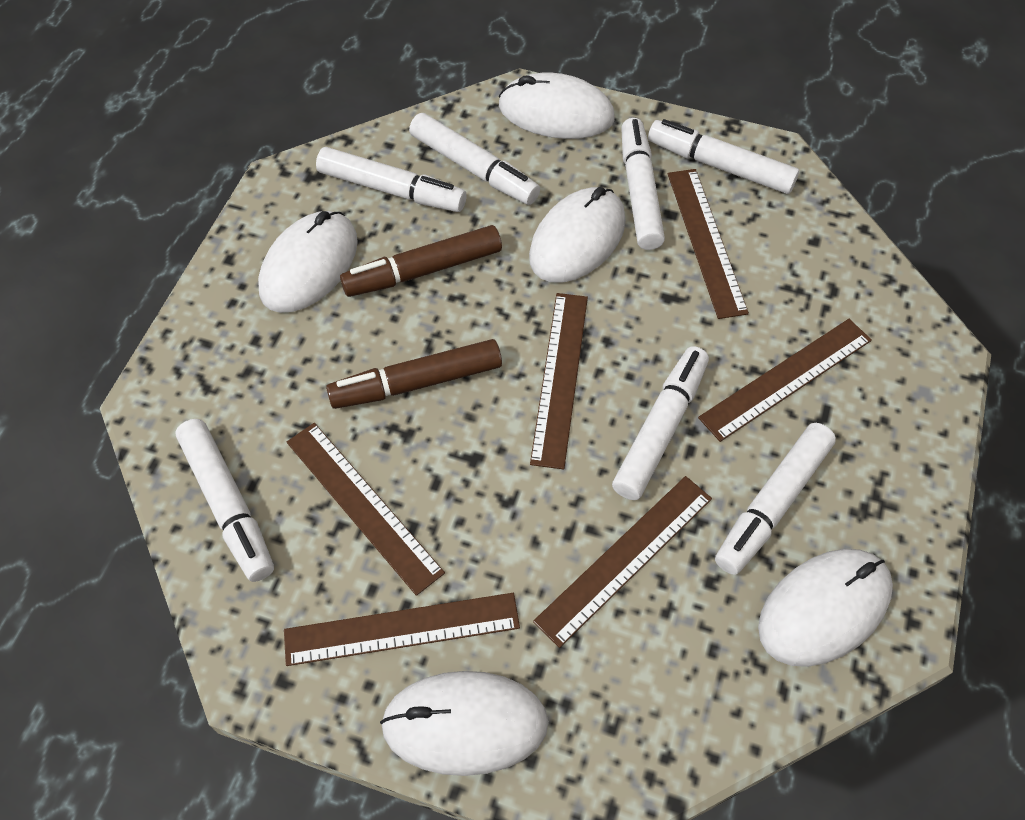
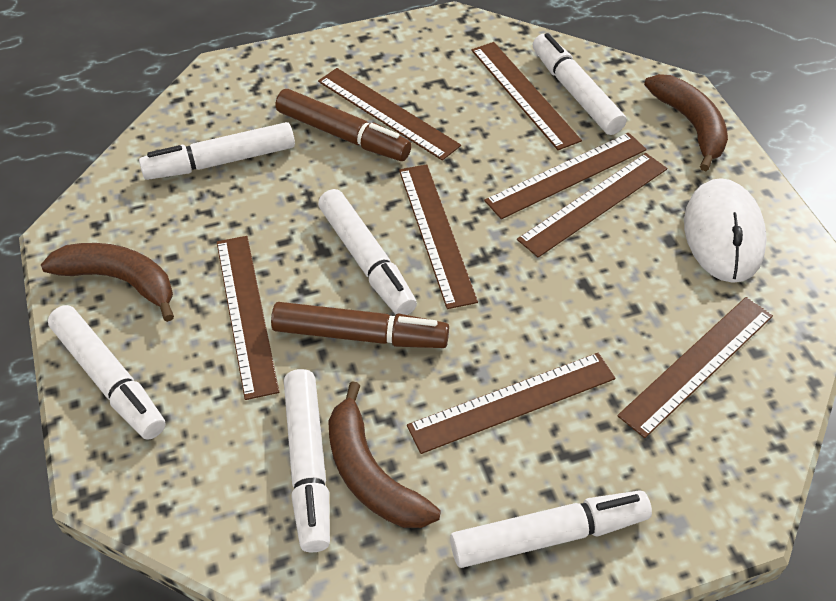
brown banana: 0 -> 3
brown ruler: 6 -> 8
white marker: 7 -> 6
white mouse: 5 -> 1

